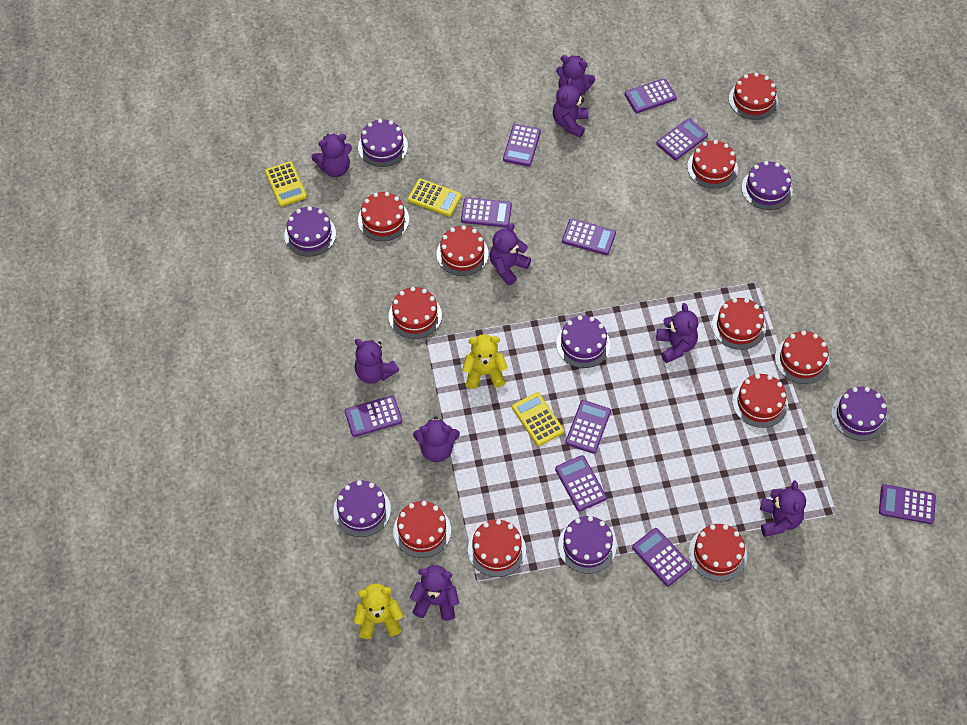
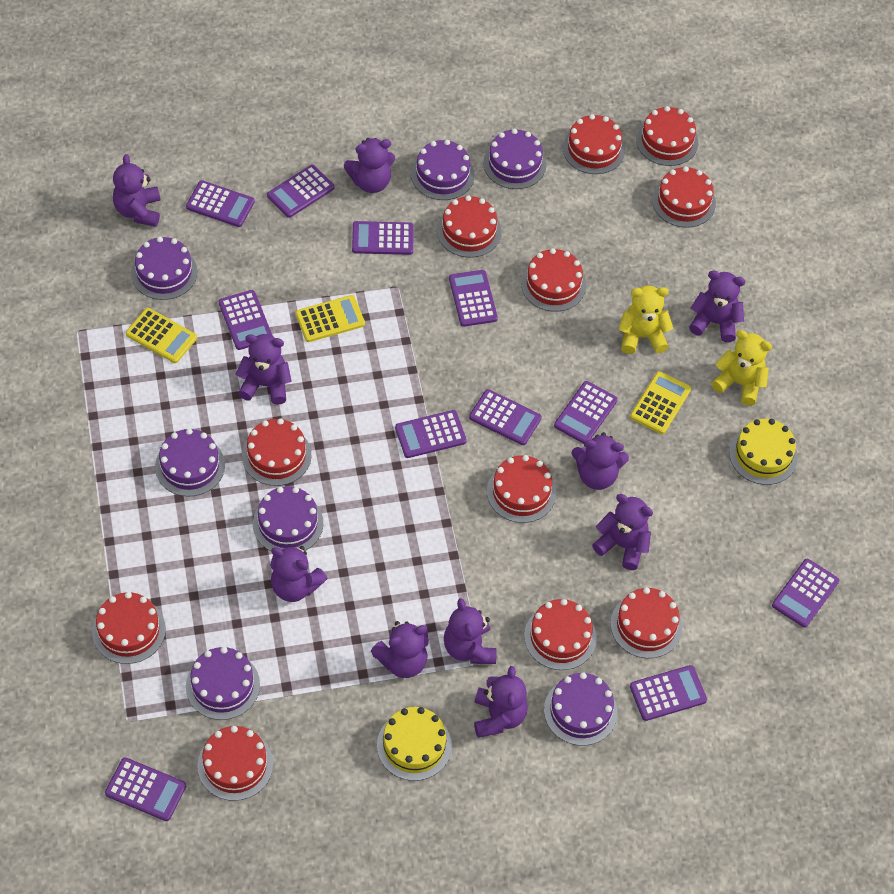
purple calculator: 10 -> 11
purple teddy bear: 9 -> 10
yellow cake: 0 -> 2

